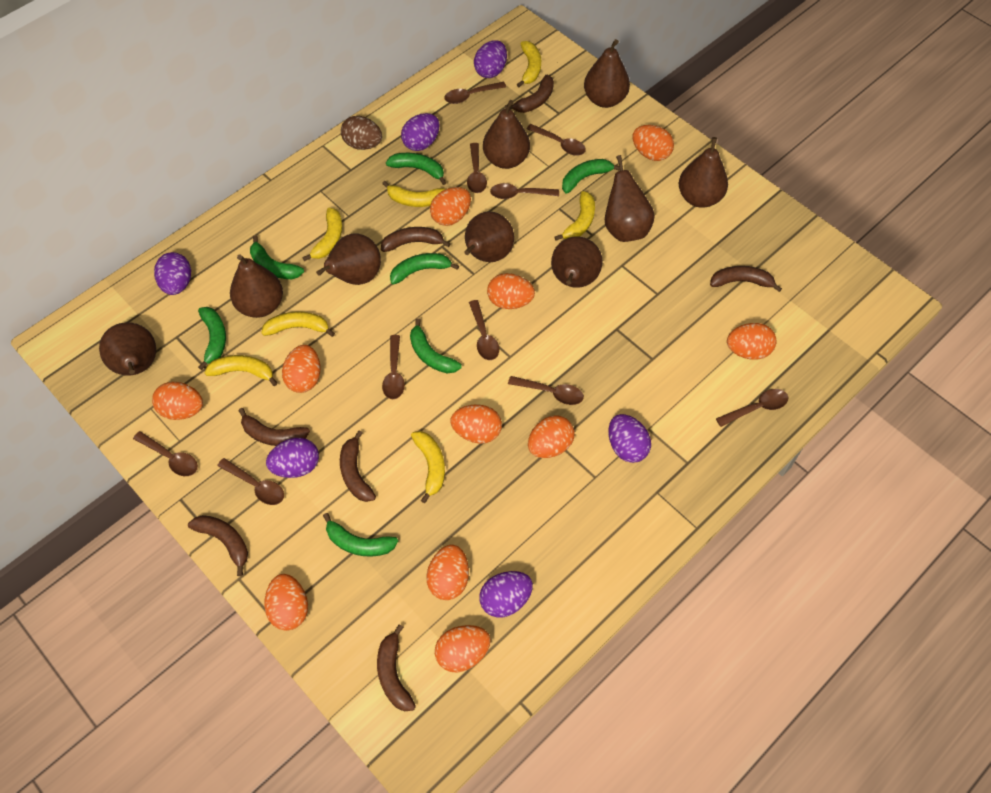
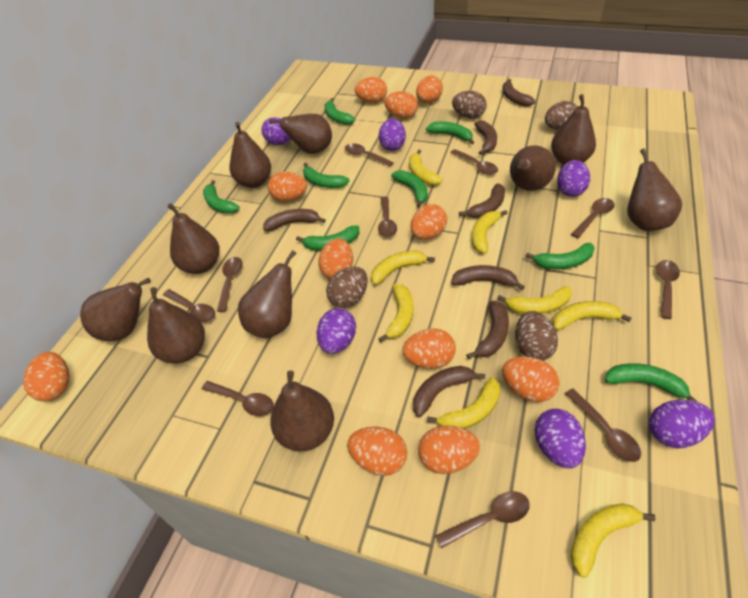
brown egg: 1 -> 4
brown pear: 9 -> 10
green banana: 7 -> 8
yellow banana: 7 -> 8

